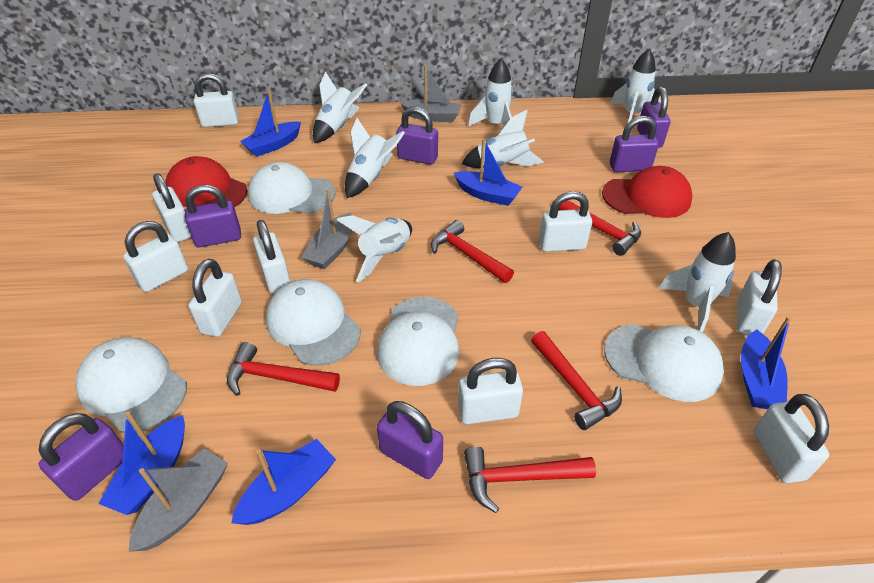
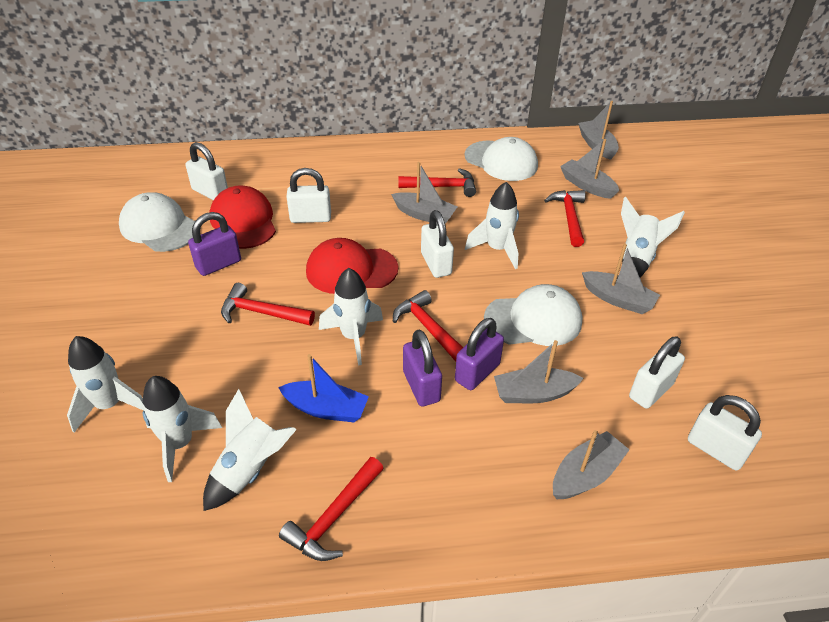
blue boat: 5 -> 1
grey boat: 3 -> 6
purple padlock: 6 -> 3
white cap: 5 -> 3
white padlock: 9 -> 5
white rocket: 7 -> 6

